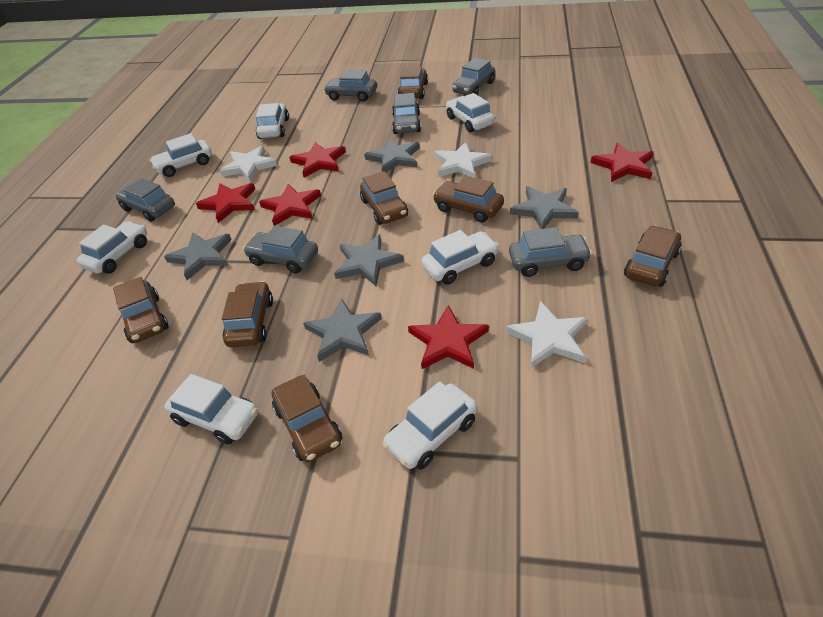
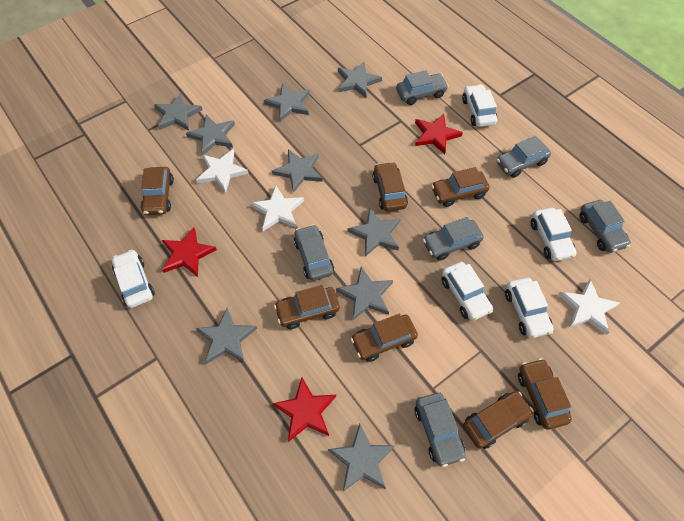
grey star: 5 -> 9
red star: 5 -> 3
white car: 7 -> 5

